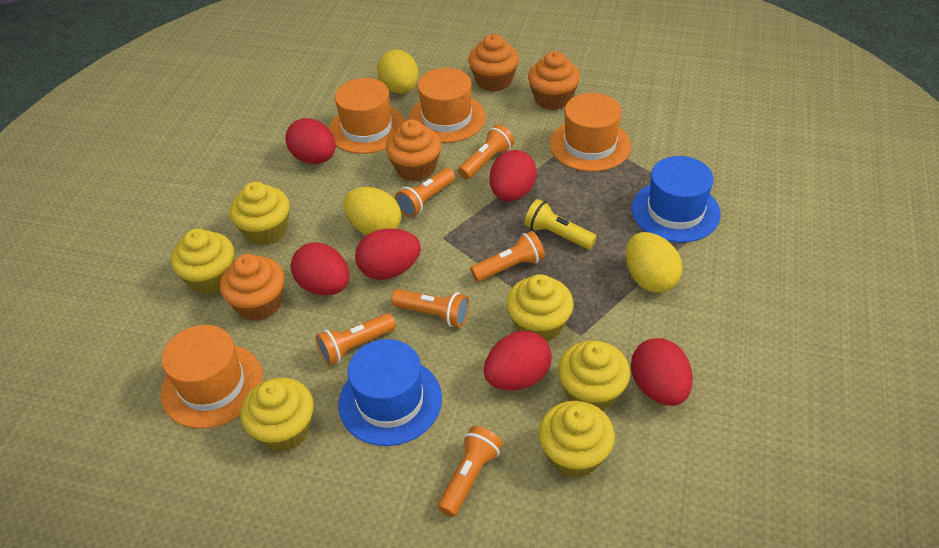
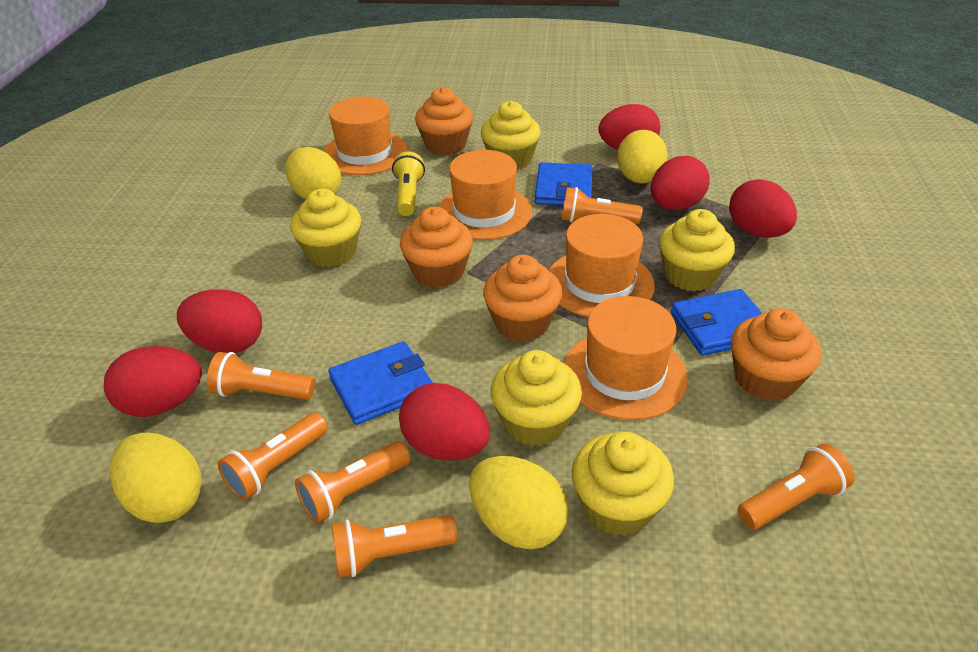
blue hat: 2 -> 0
blue wallet: 0 -> 3
yellow cupcake: 6 -> 5
yellow egg: 3 -> 4

